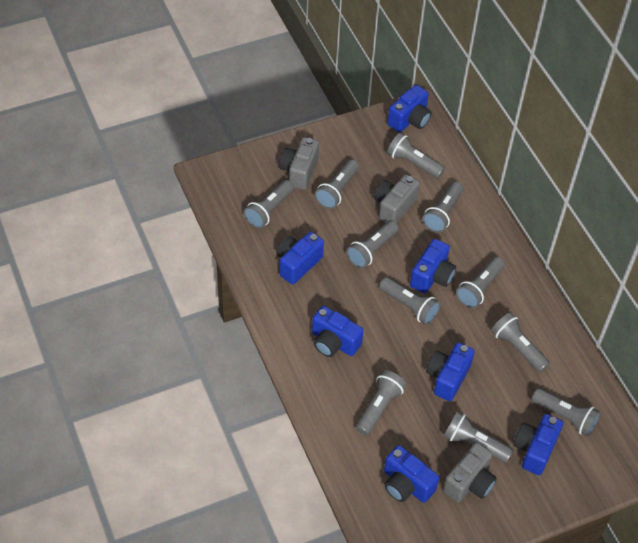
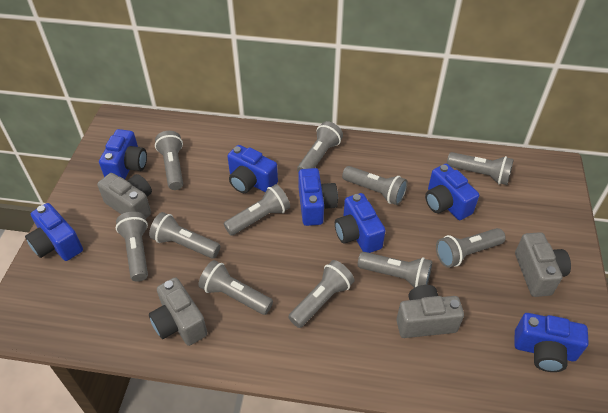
grey camera: 3 -> 4

